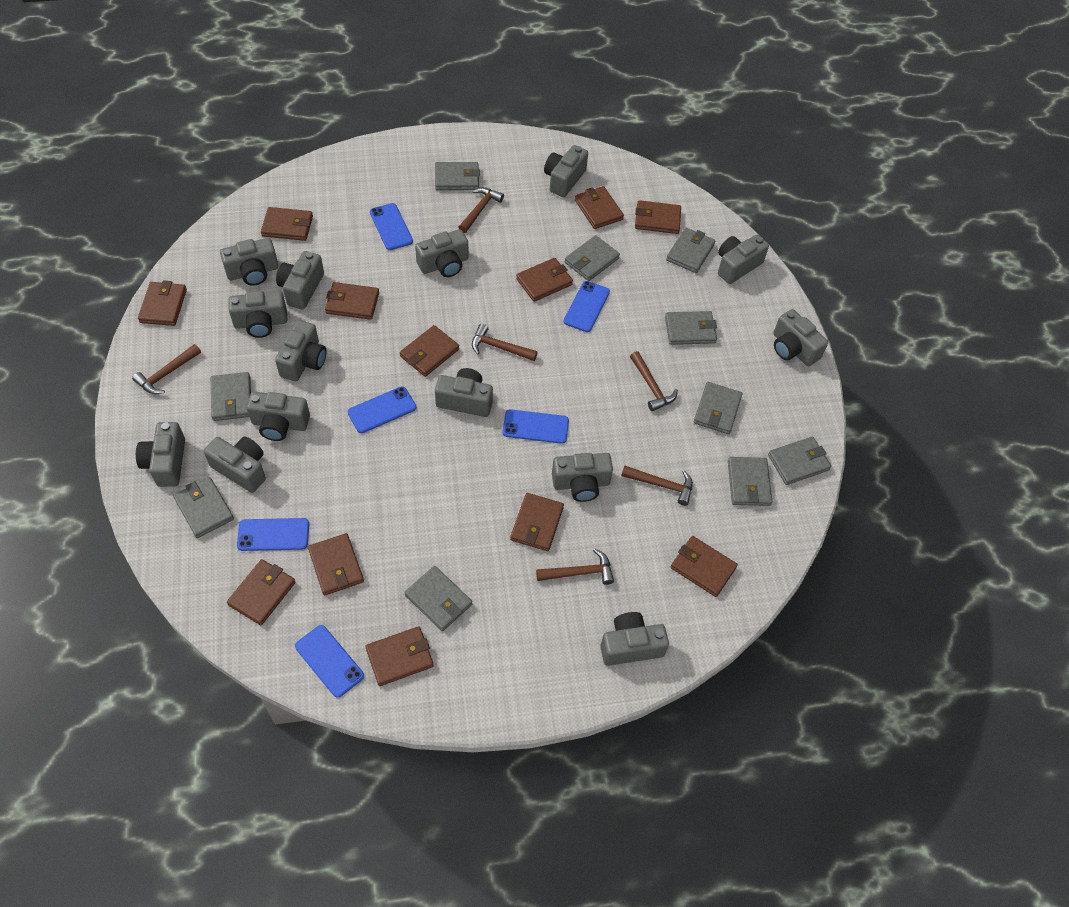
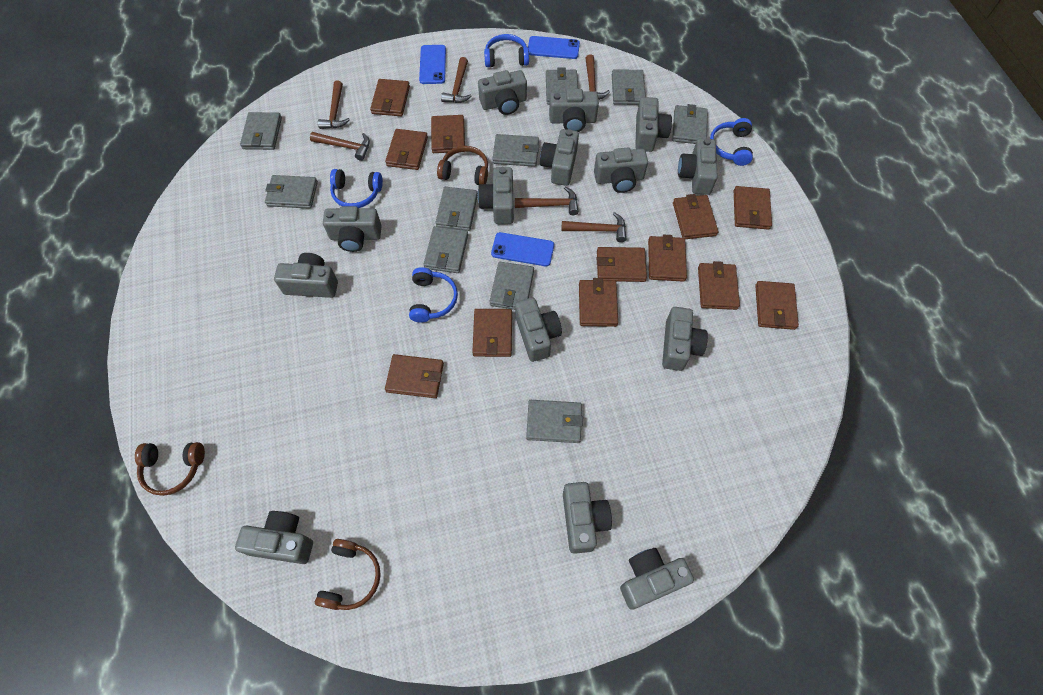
blue headphones: 0 -> 4
blue phone: 6 -> 3
brown headphones: 0 -> 3

